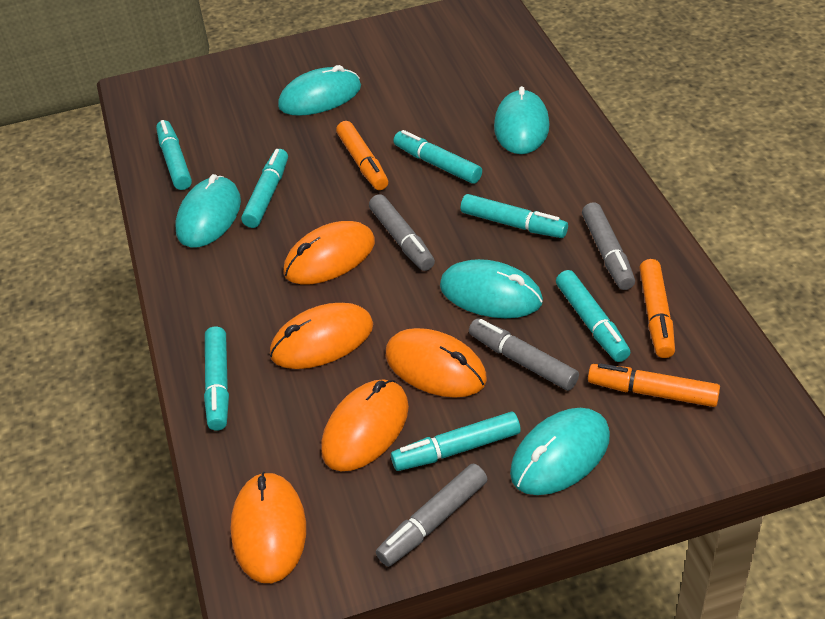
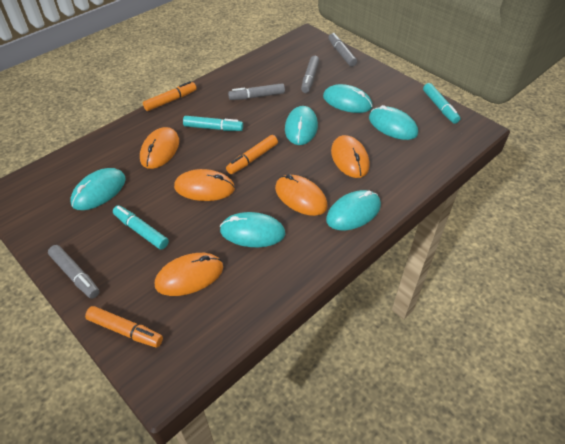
turquoise marker: 7 -> 3
turquoise mouse: 5 -> 6

